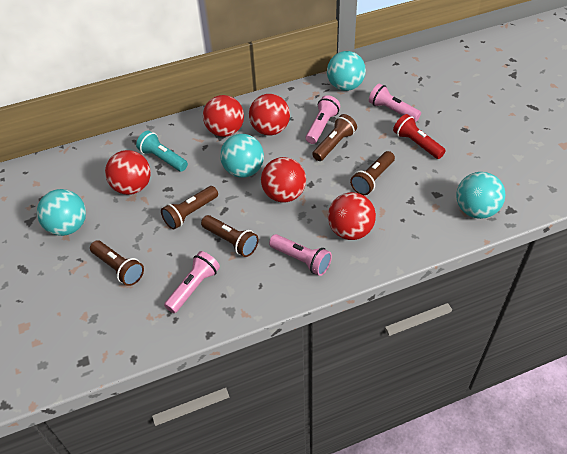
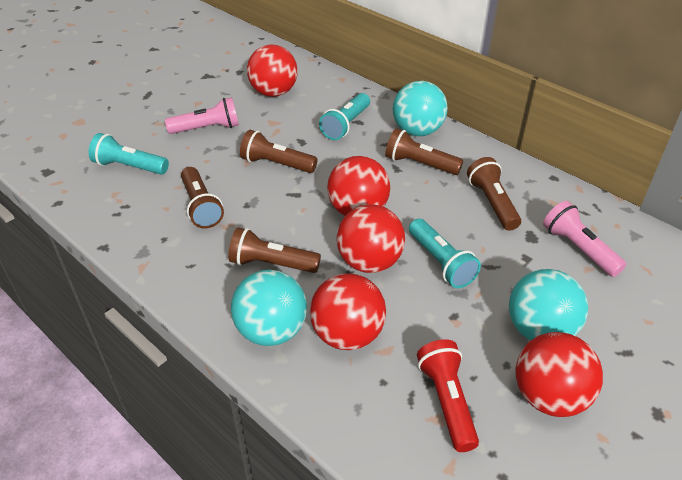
pink flashlight: 4 -> 2
turquoise ball: 4 -> 3
turquoise flashlight: 1 -> 3

